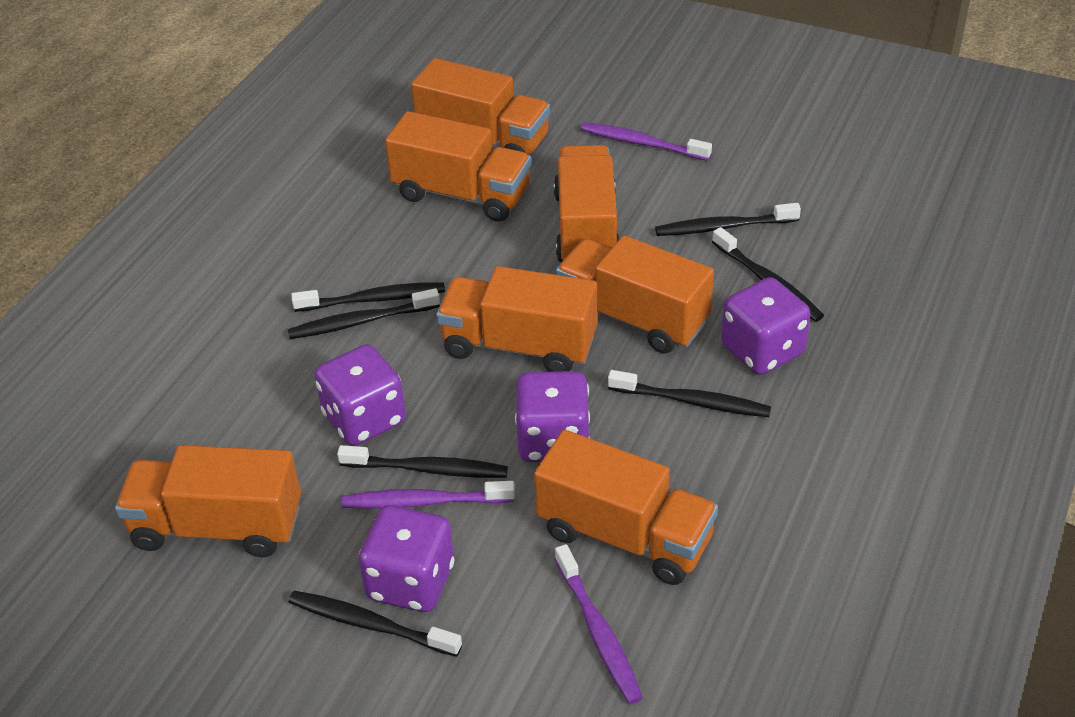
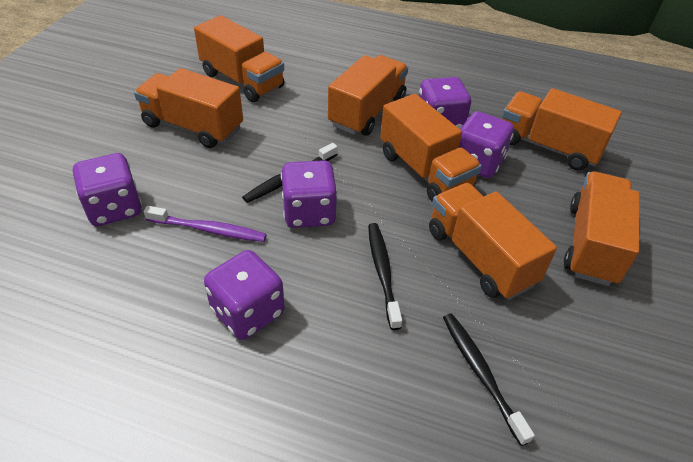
black toothbrush: 7 -> 3
purple dice: 4 -> 5
purple toothbrush: 3 -> 1

